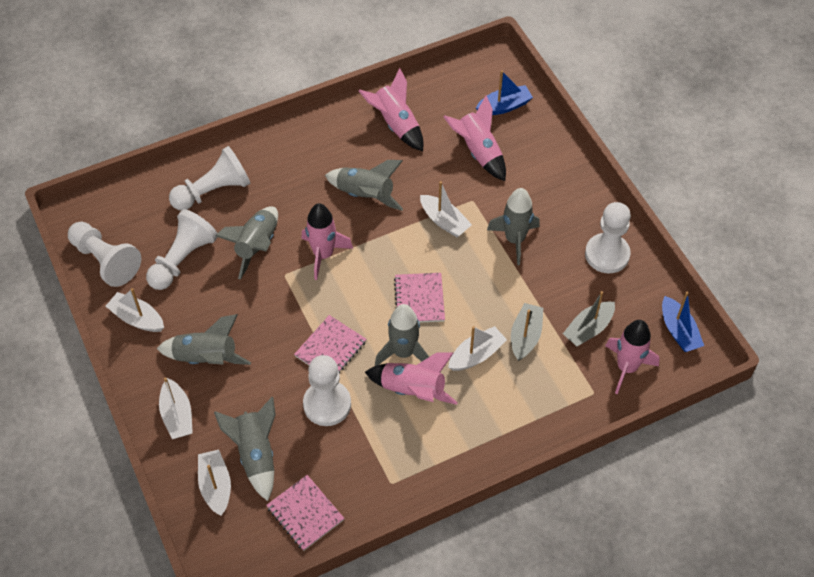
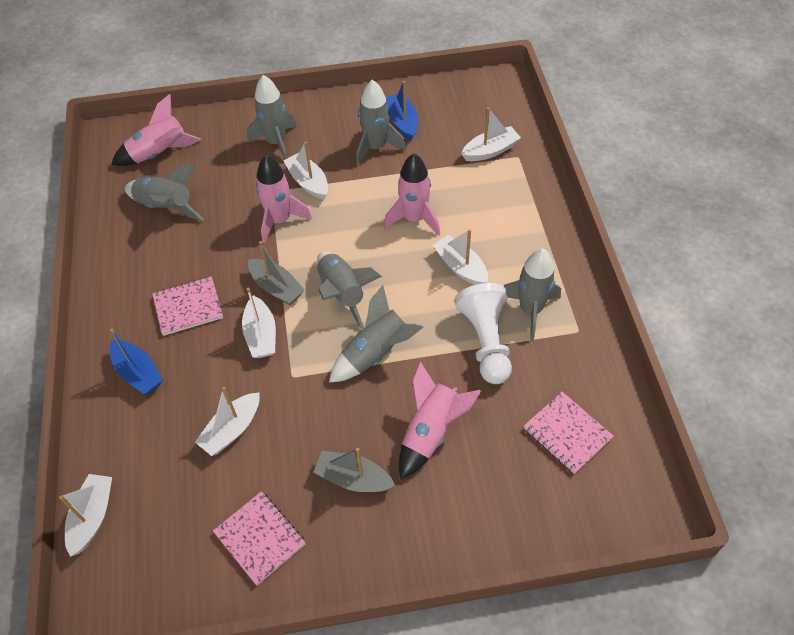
pink rocket: 5 -> 4
white boat: 5 -> 6
white pawn: 5 -> 1

